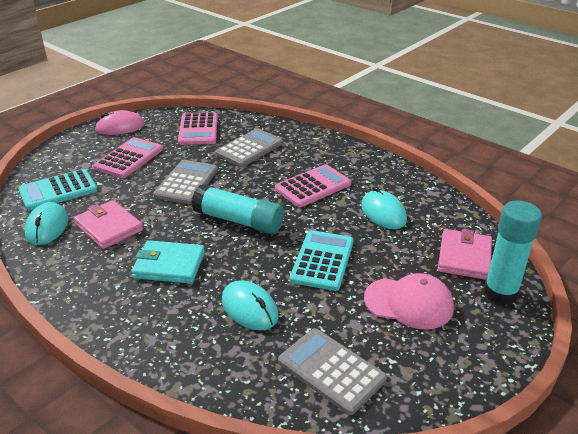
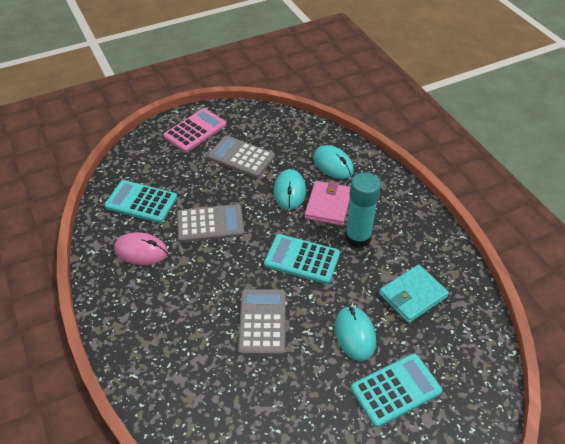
pink calculator: 3 -> 1
pink cap: 1 -> 0
pink wallet: 2 -> 1
turquoise calculator: 2 -> 3
turquoise glue stick: 2 -> 1

